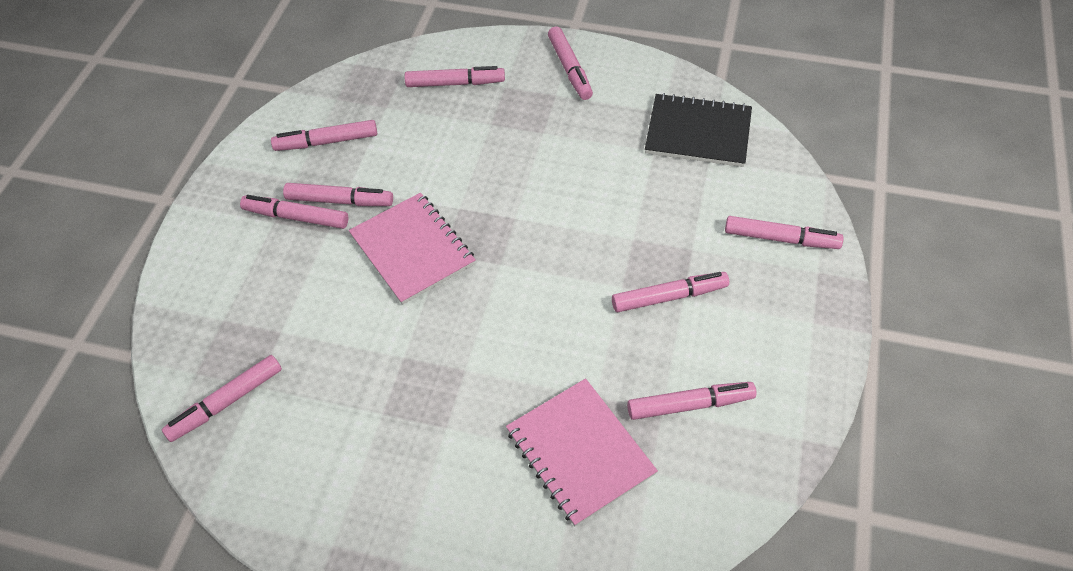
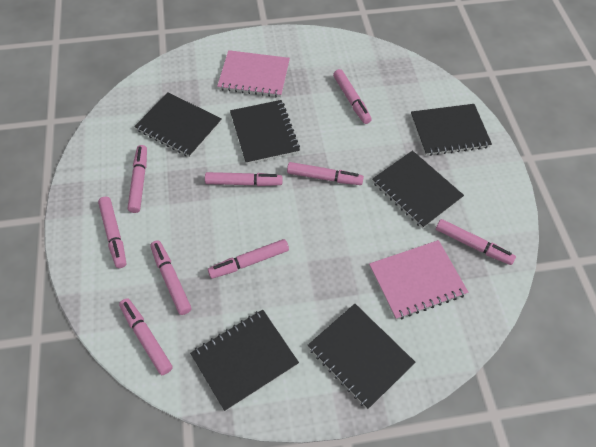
black notebook: 1 -> 6

